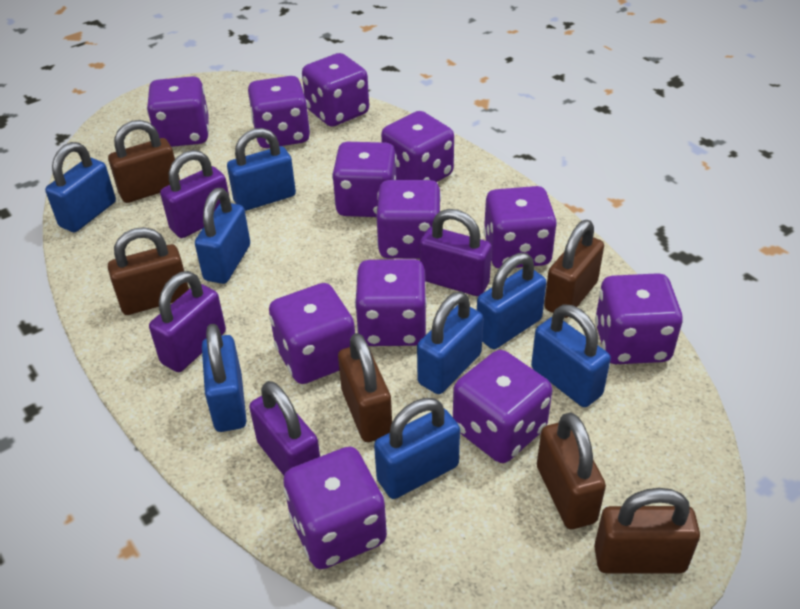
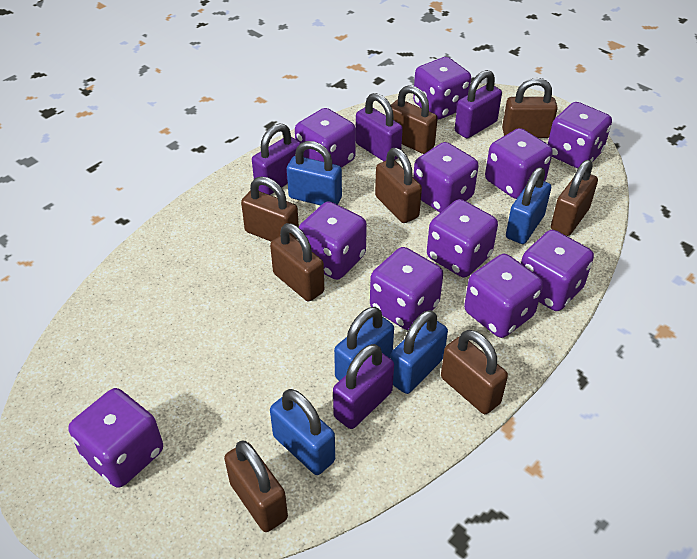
blue padlock: 8 -> 5
brown padlock: 6 -> 8
purple dice: 12 -> 11

